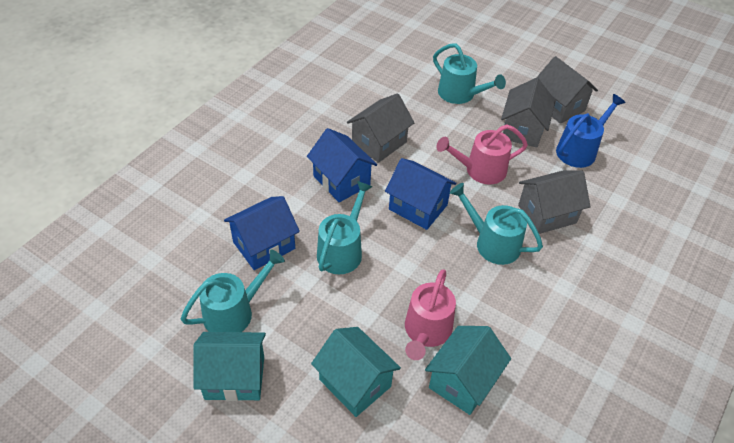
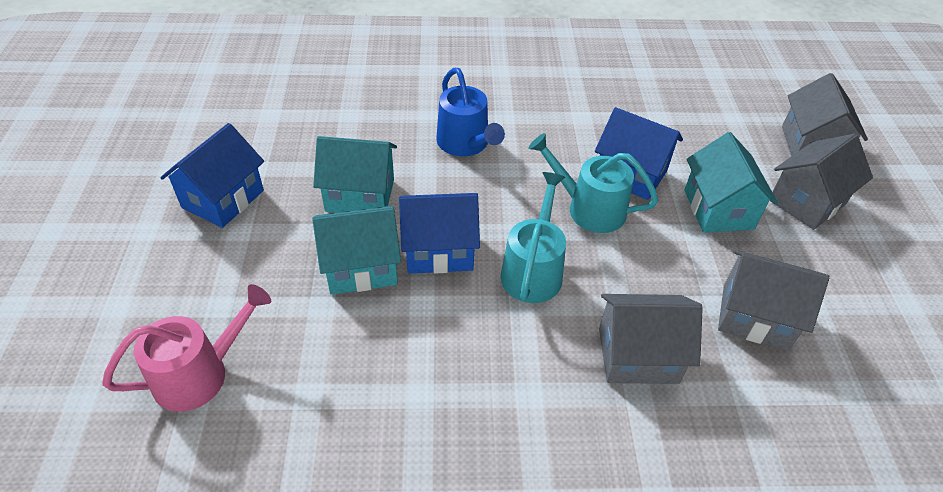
pink watering can: 2 -> 1
turquoise watering can: 4 -> 2

